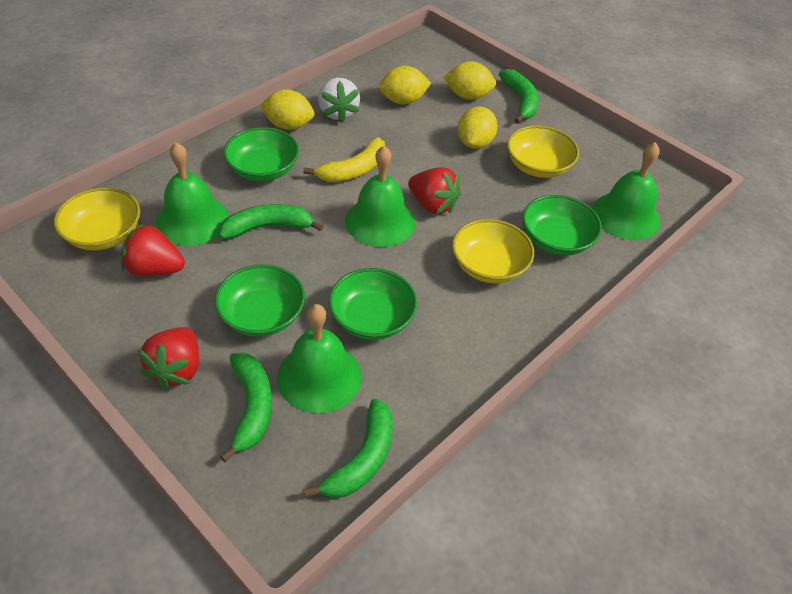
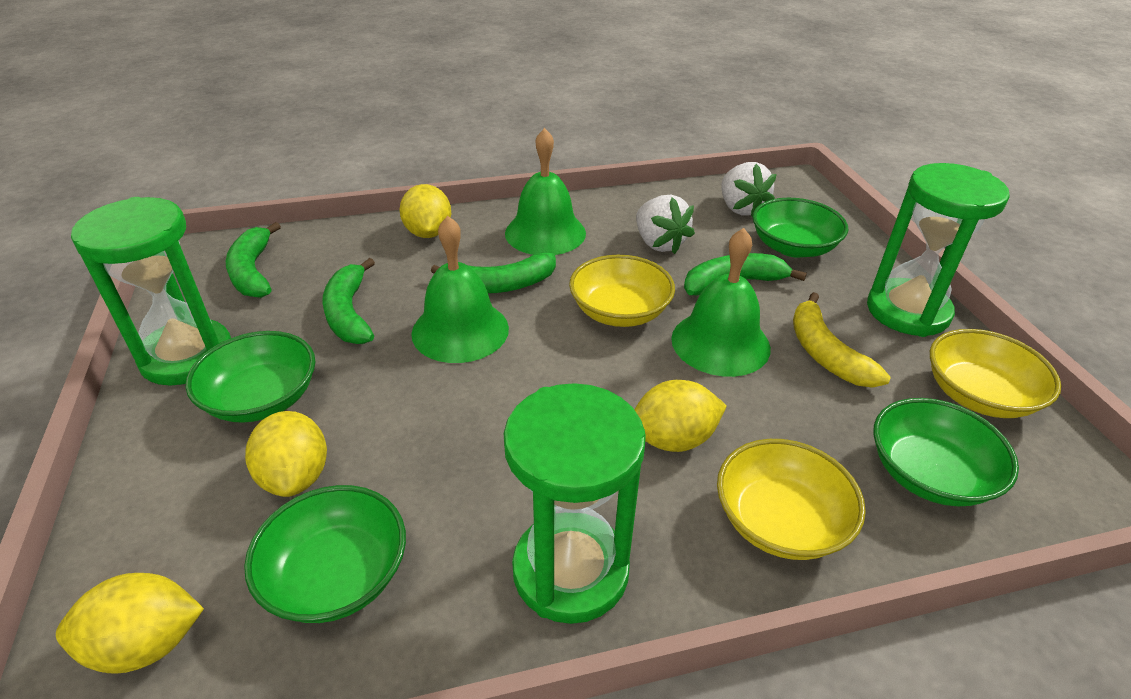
green bell: 4 -> 3
green hourglass: 0 -> 3
red strawberry: 3 -> 0
white strawberry: 1 -> 2

